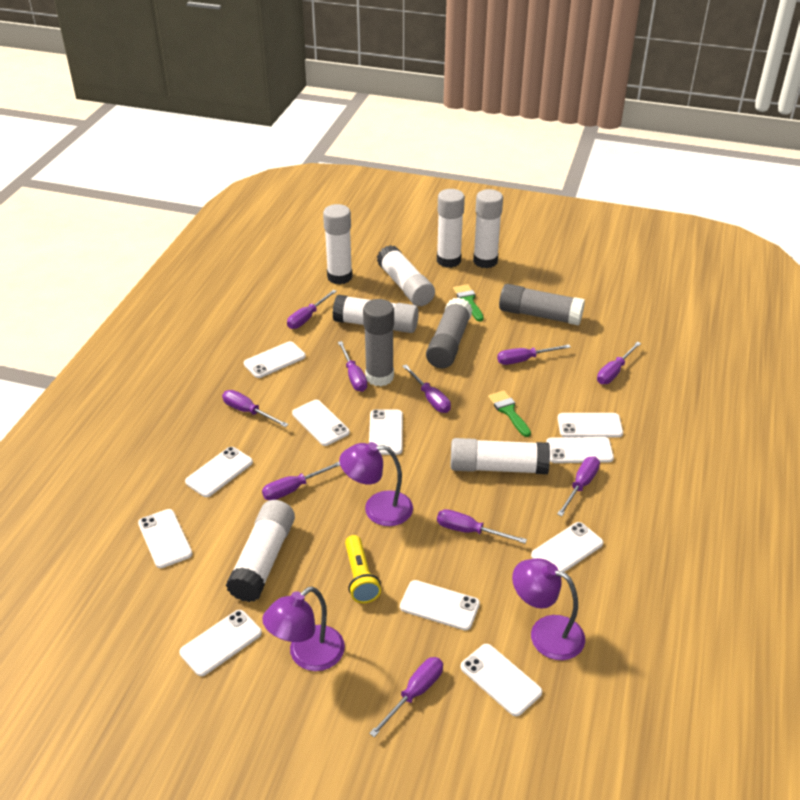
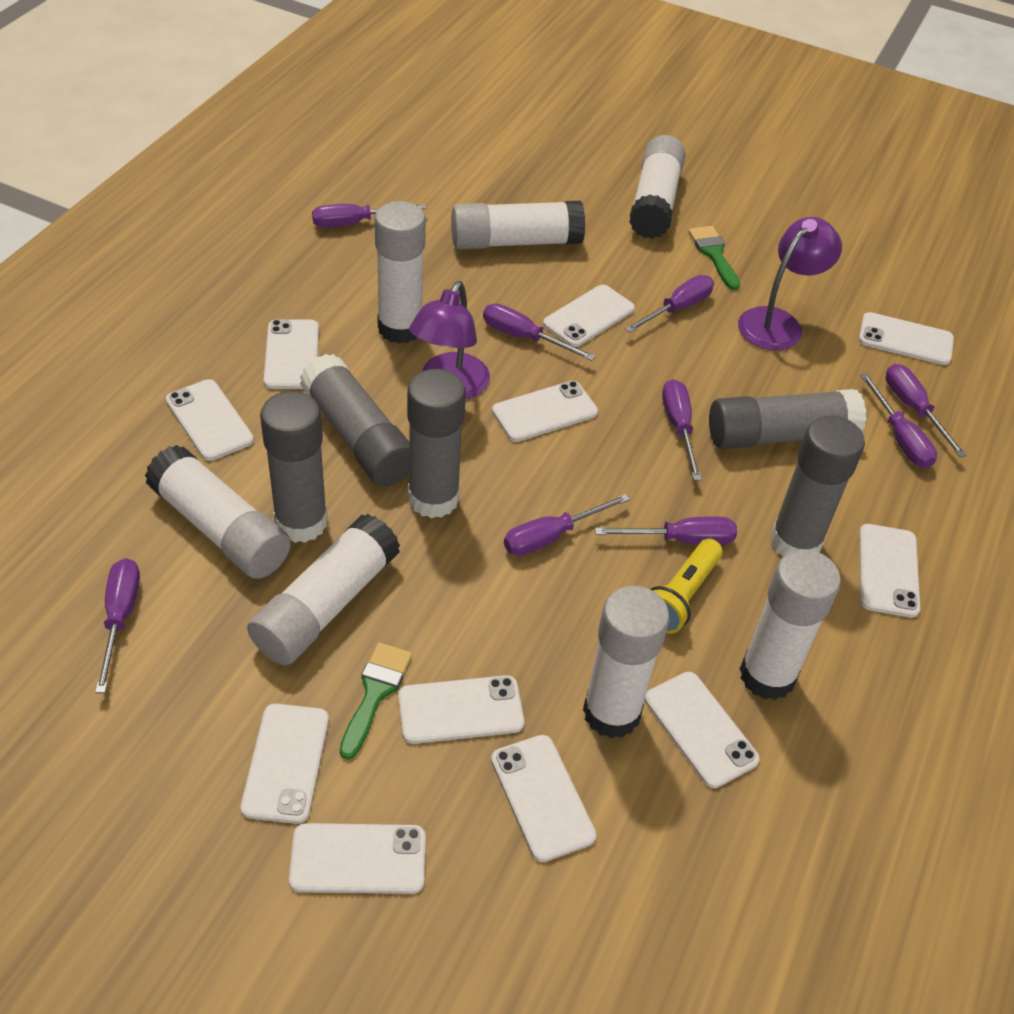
grey glue stick: 3 -> 5
purple lamp: 3 -> 2
purple screwdriver: 10 -> 9

